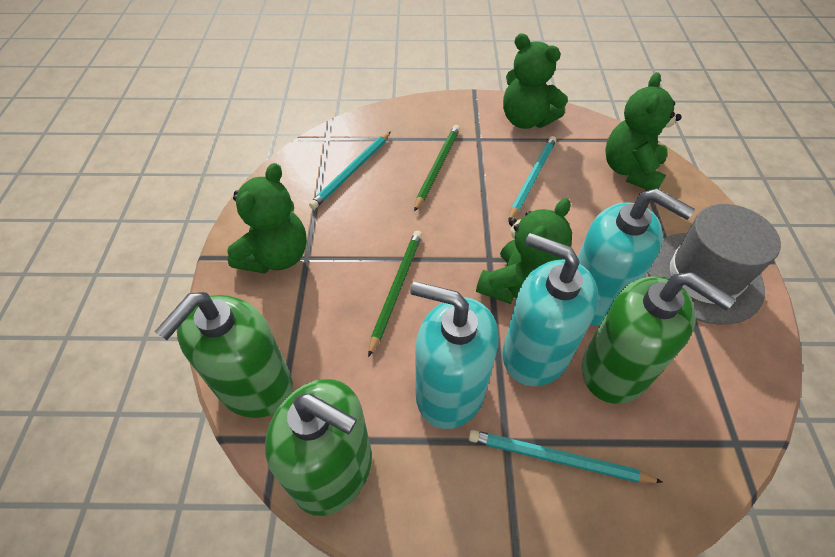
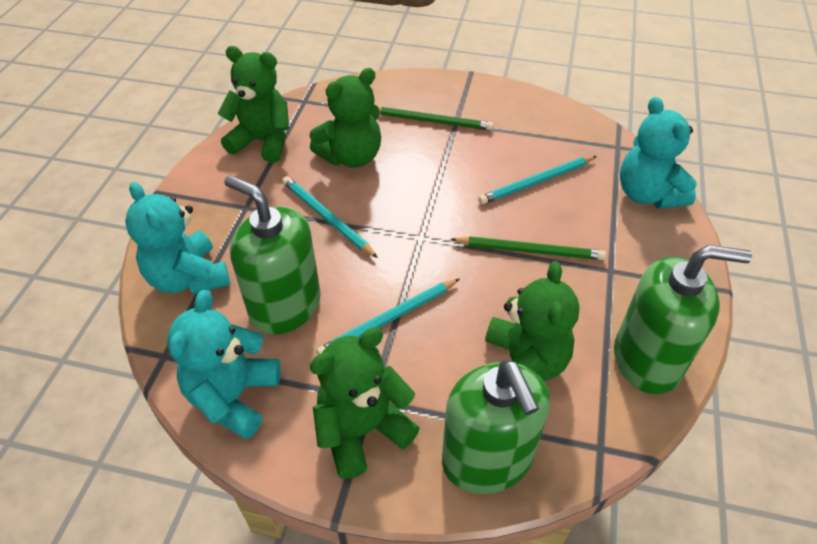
grey hat: 1 -> 0
turquoise soap dispenser: 3 -> 0
turquoise teddy bear: 0 -> 3

